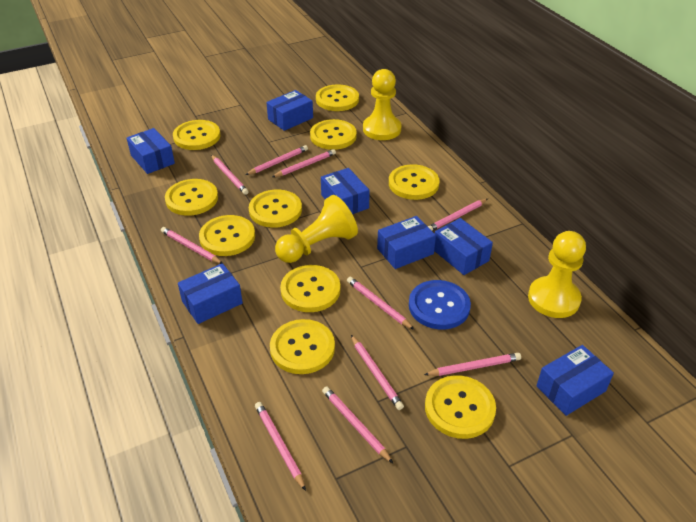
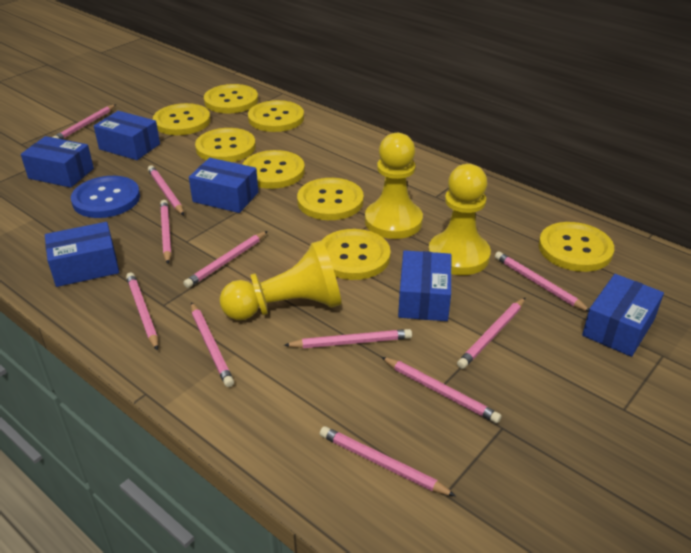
blue box: 7 -> 6
pink pencil: 10 -> 11
yellow button: 10 -> 8

